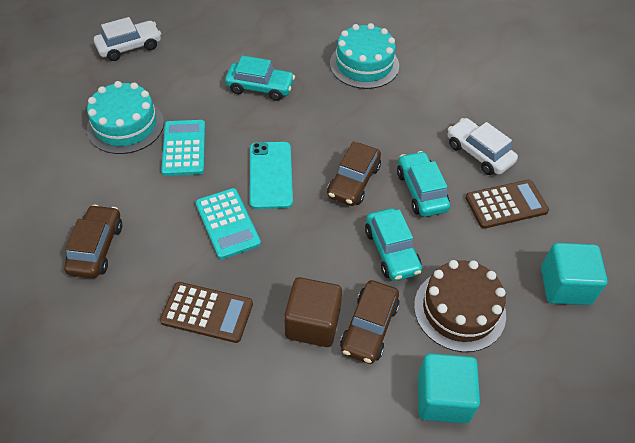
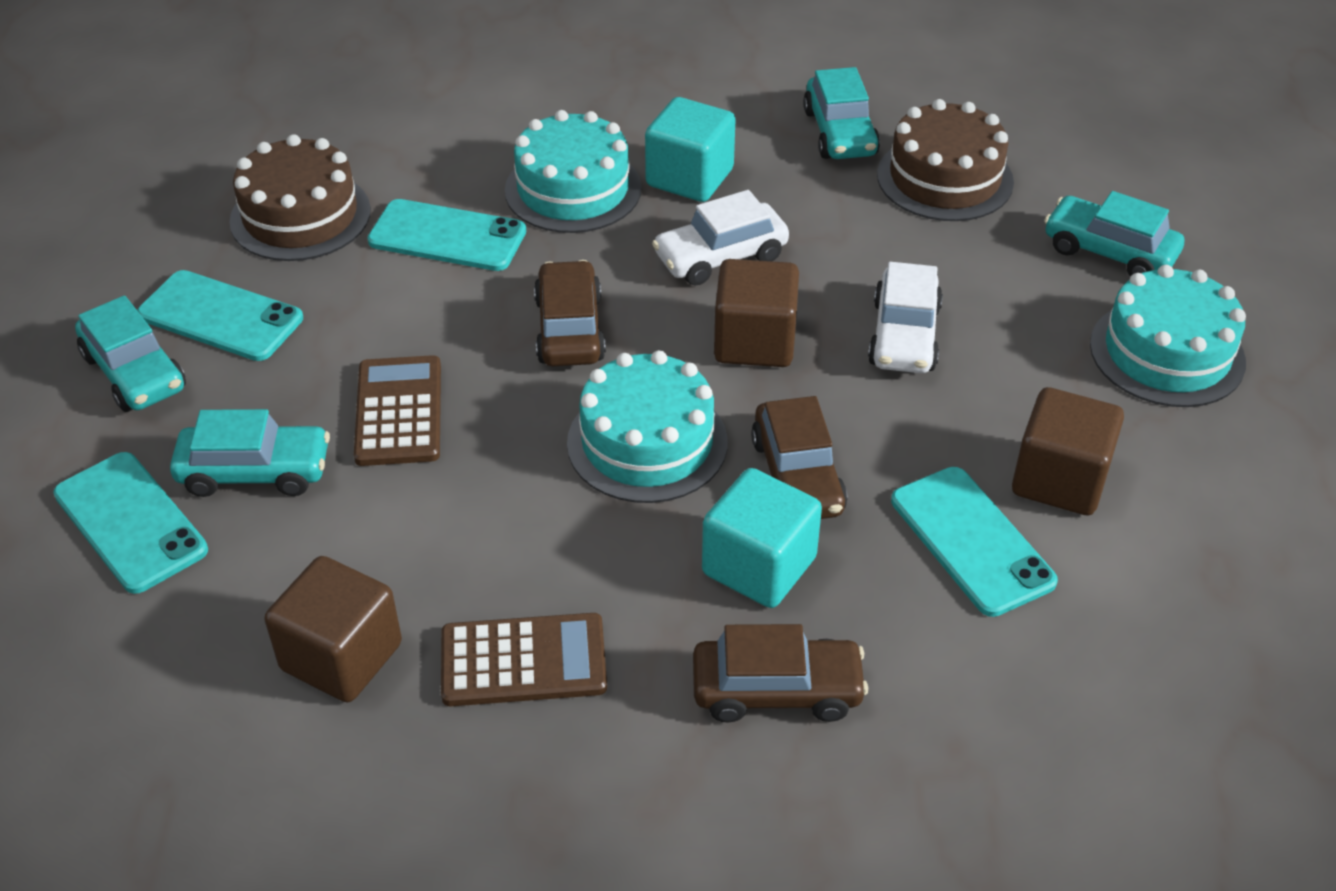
brown cake: 1 -> 2
brown cube: 1 -> 3
turquoise cake: 2 -> 3
turquoise calculator: 2 -> 0
turquoise car: 3 -> 4
turquoise phone: 1 -> 4

